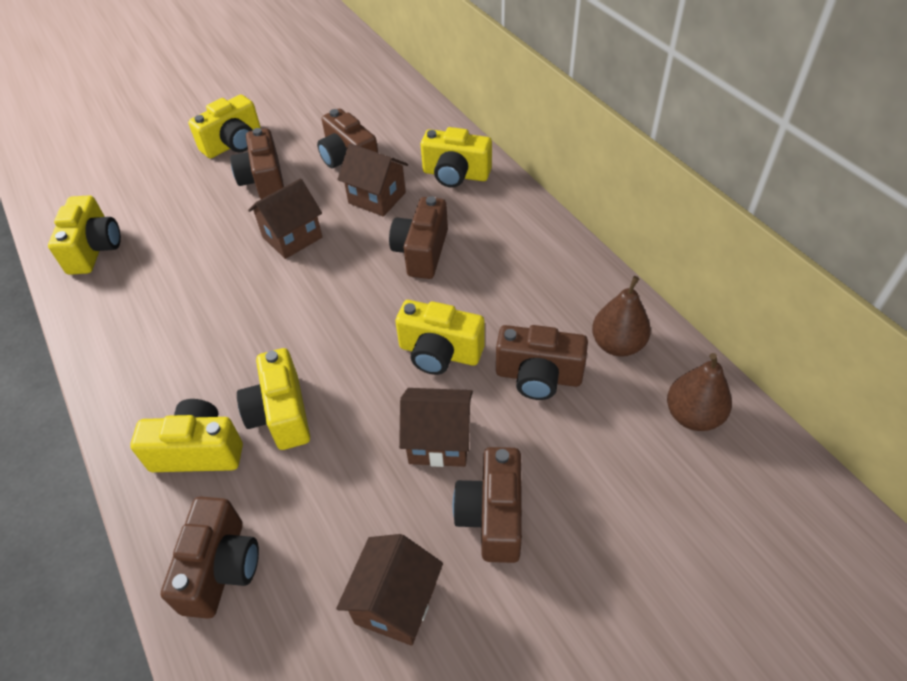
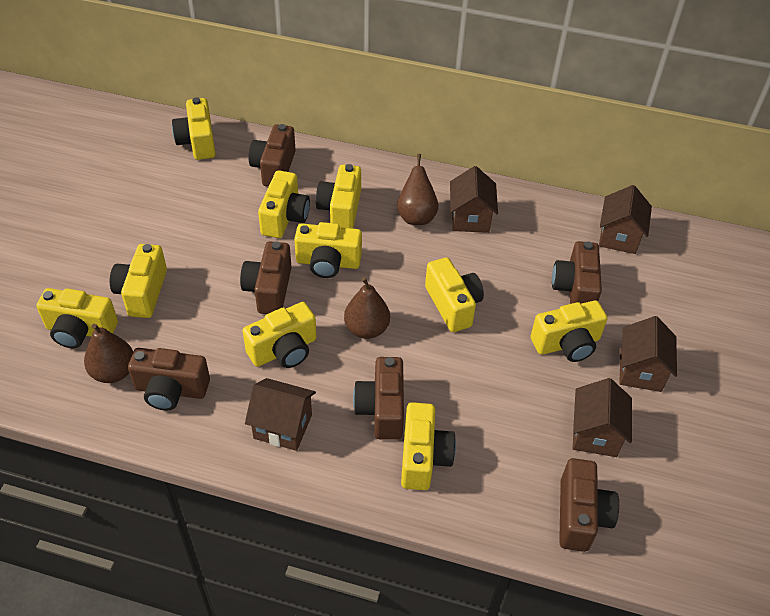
brown house: 4 -> 5
brown pear: 2 -> 3
yellow camera: 6 -> 10

